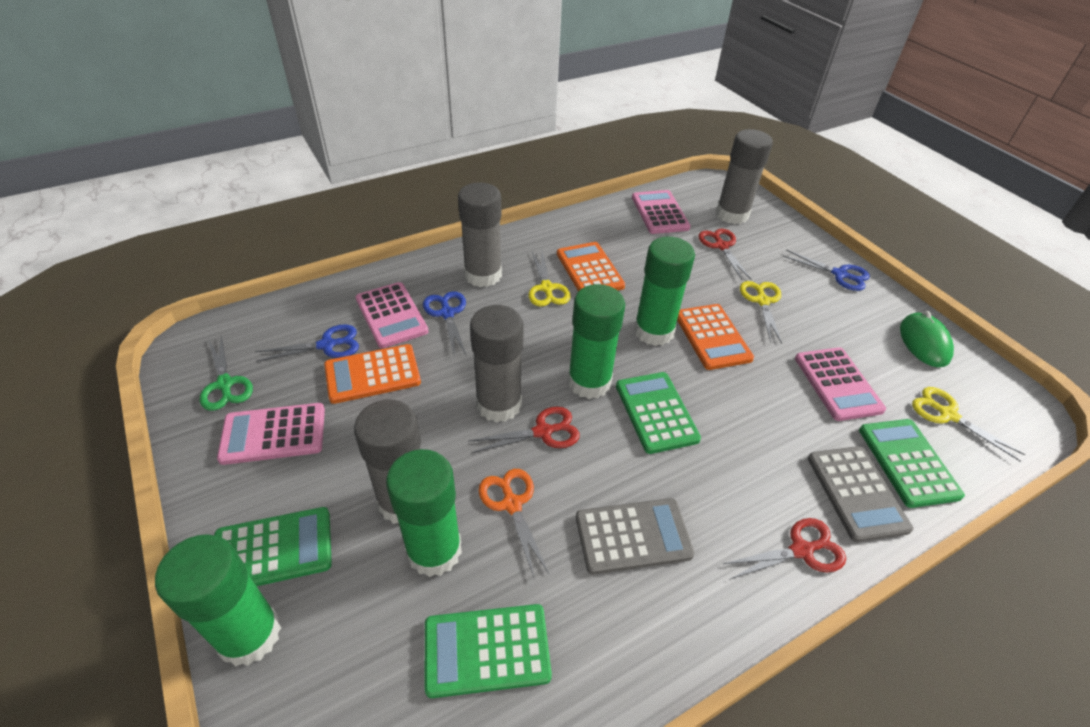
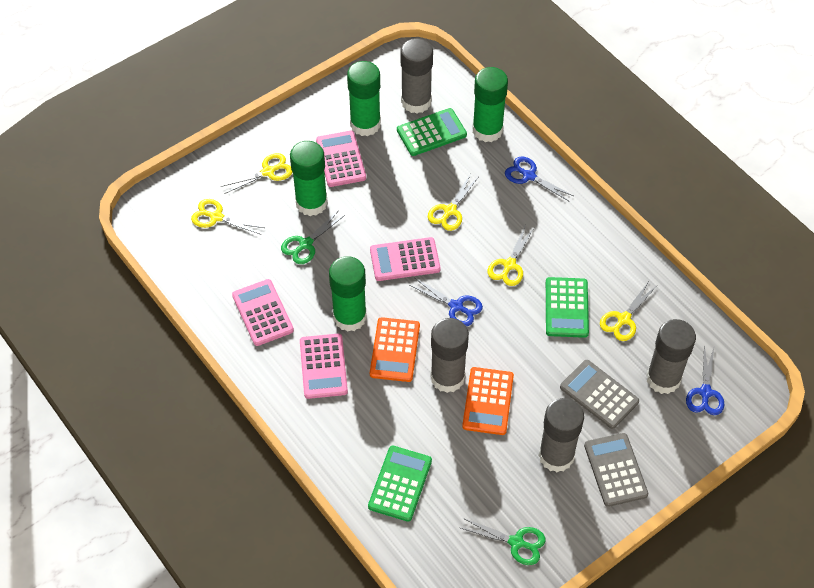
green calculator: 4 -> 3
green mouse: 1 -> 0
green scissors: 1 -> 2
orange calculator: 3 -> 2
orange scissors: 1 -> 0
red scissors: 3 -> 0
yellow scissors: 3 -> 5

